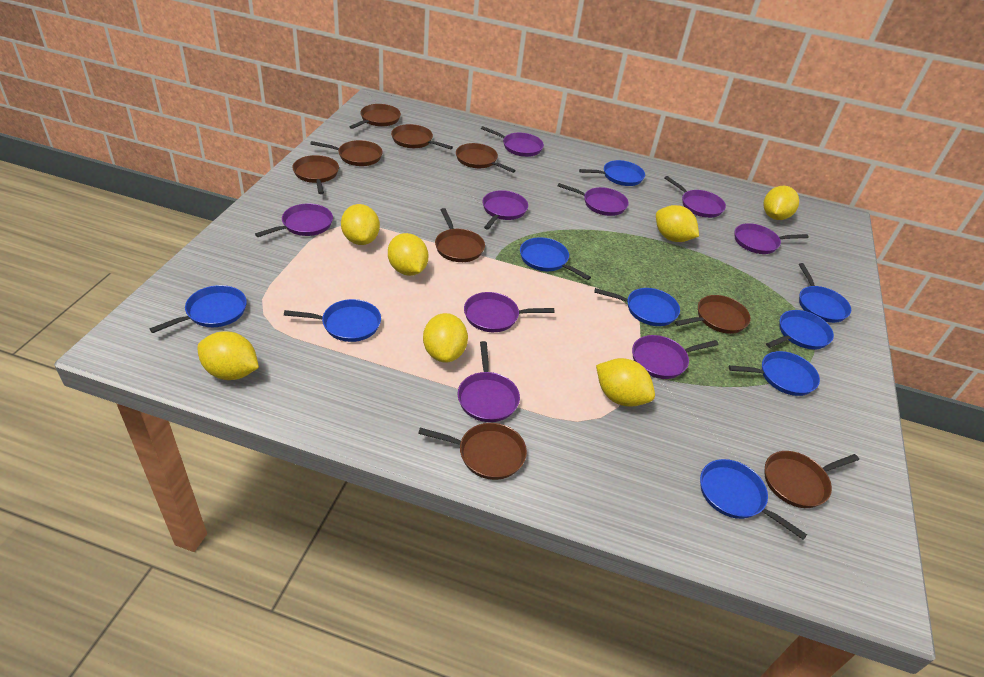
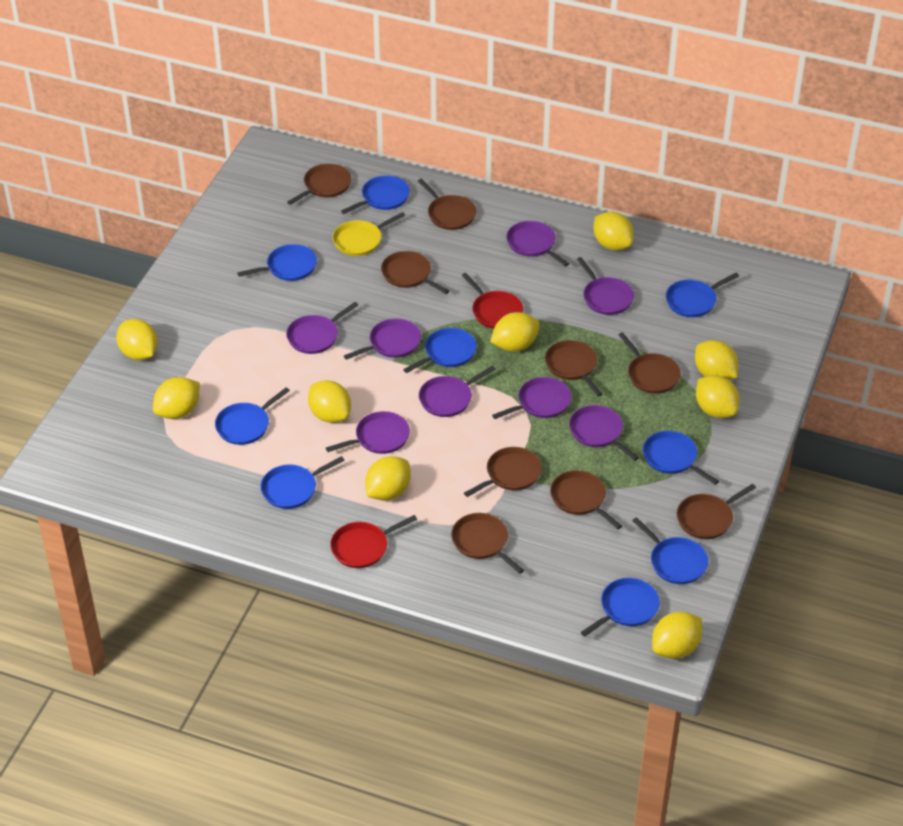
purple pan: 9 -> 8
red pan: 0 -> 2
yellow lemon: 7 -> 9
yellow pan: 0 -> 1

